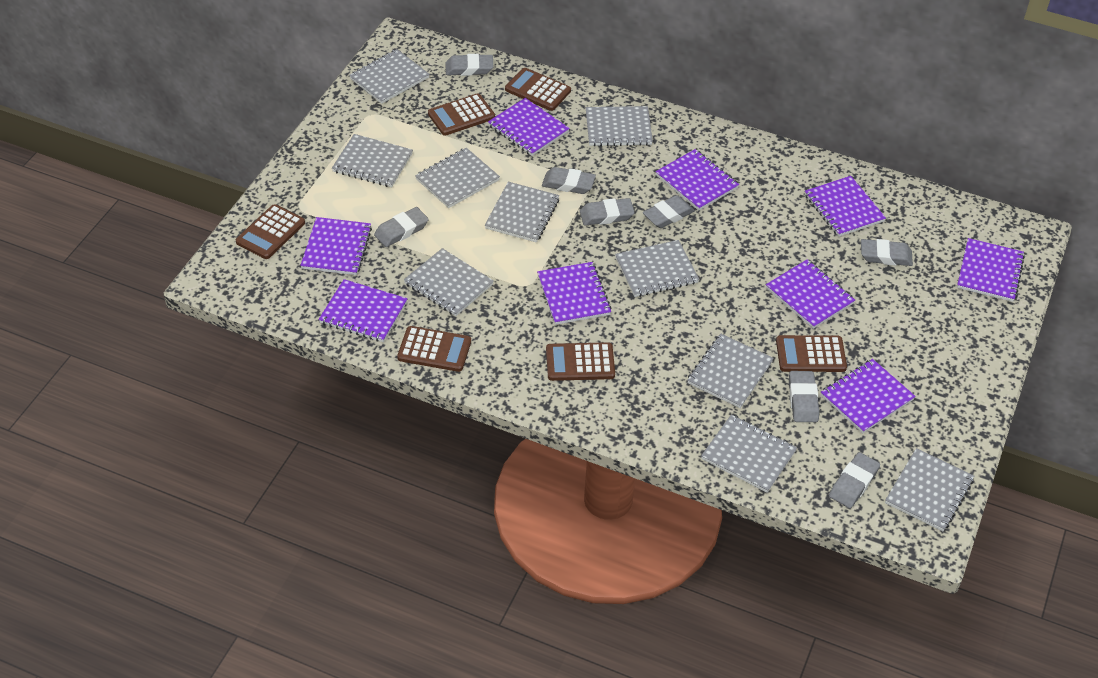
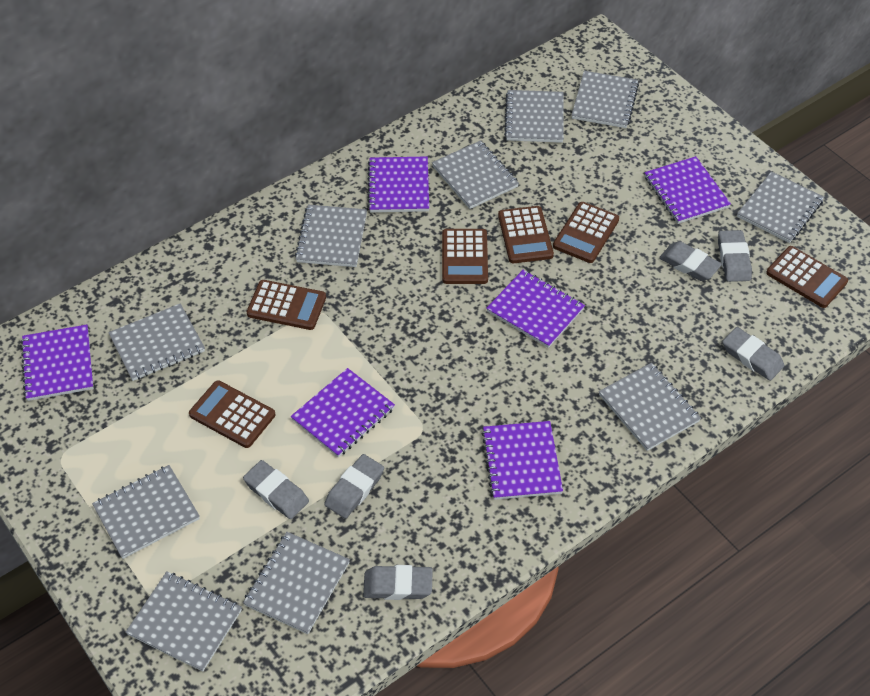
grey eraser: 8 -> 6
purple notebook: 9 -> 6

